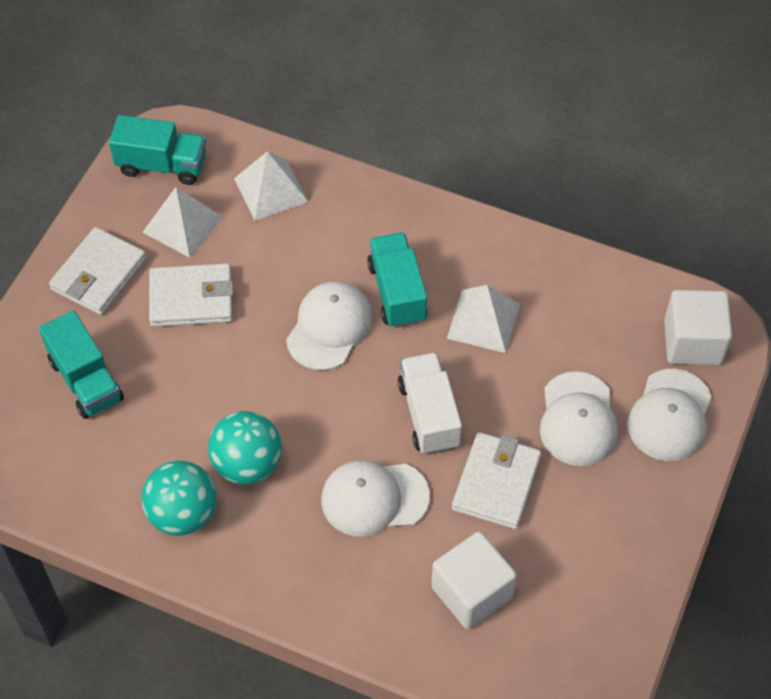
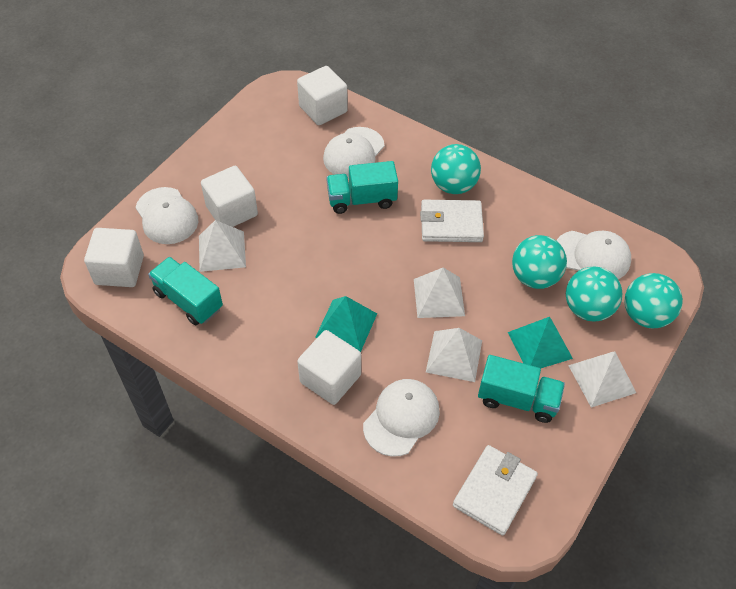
turquoise ball: 2 -> 4
turquoise pyramid: 0 -> 2
white cube: 2 -> 4
white pyramid: 3 -> 4
white truck: 1 -> 0
white wallet: 3 -> 2

